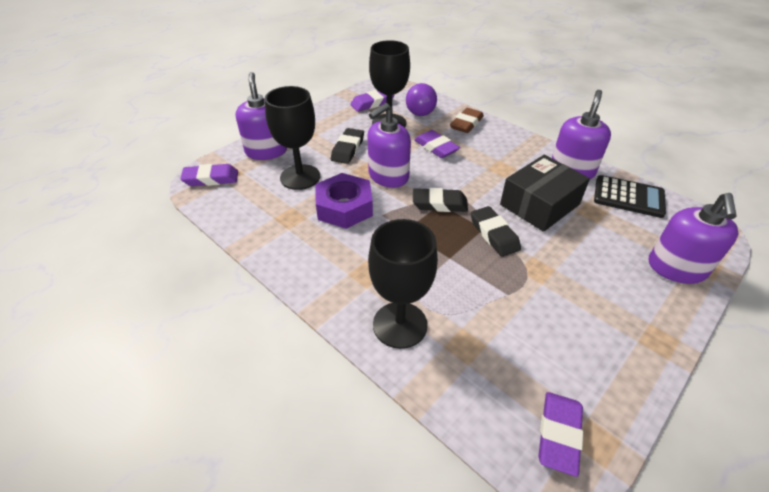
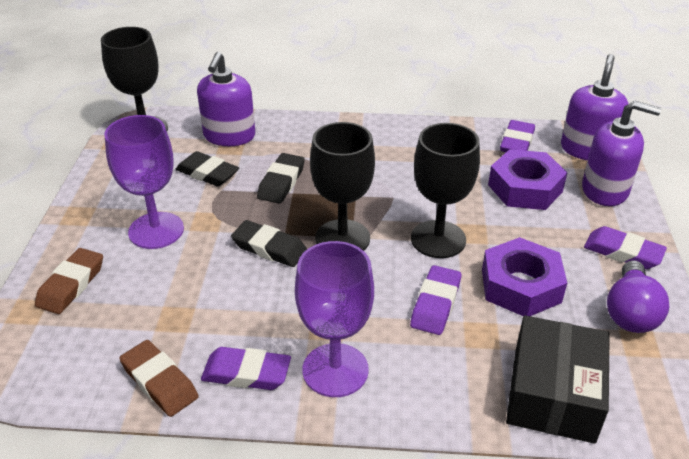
black calculator: 1 -> 0
brown eraser: 1 -> 2
purple goblet: 0 -> 2
purple nut: 1 -> 2
purple soap dispenser: 4 -> 3

